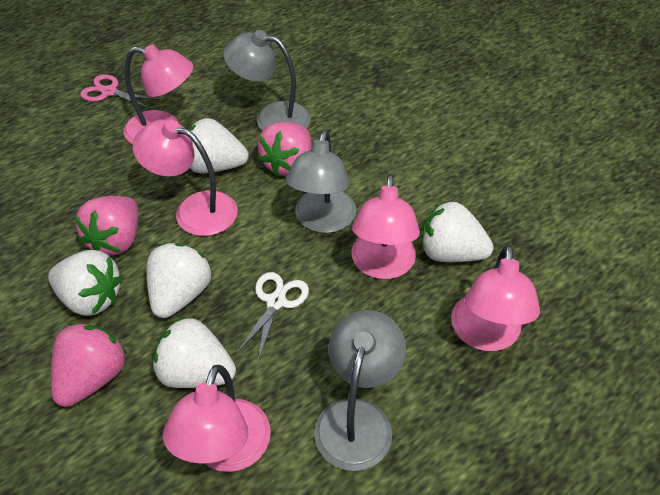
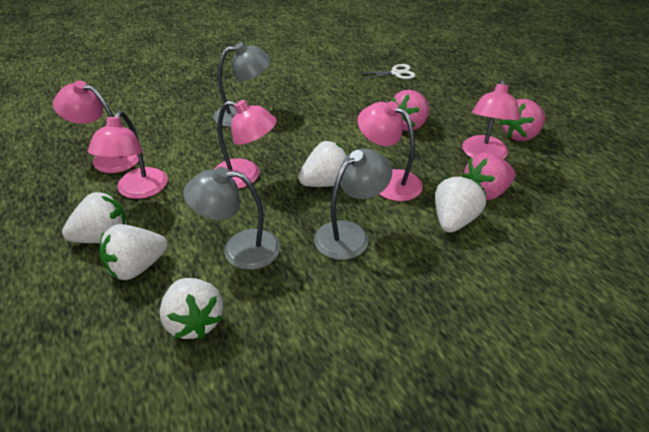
pink scissors: 1 -> 0

